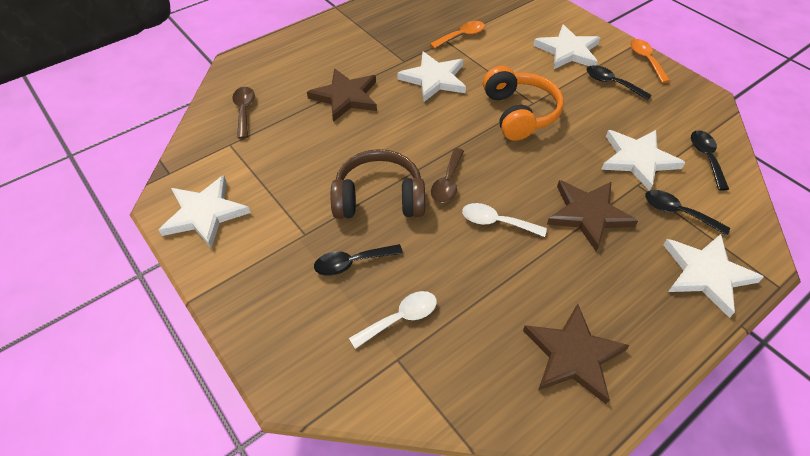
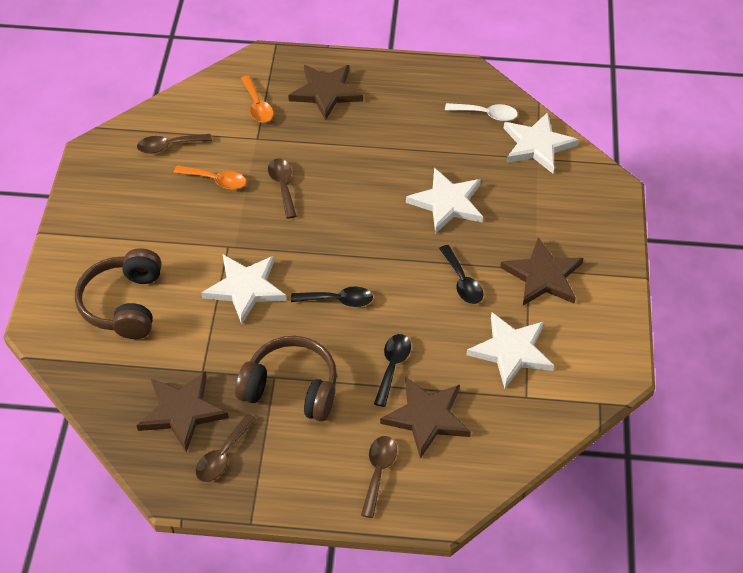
black spoon: 4 -> 3
brown headphones: 1 -> 2
brown spoon: 2 -> 4
brown star: 3 -> 4
orange headphones: 1 -> 0
white spoon: 2 -> 1
white star: 5 -> 4

